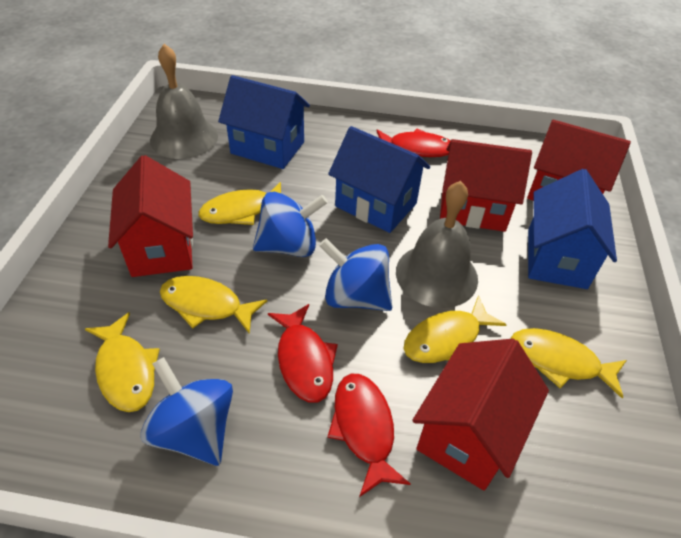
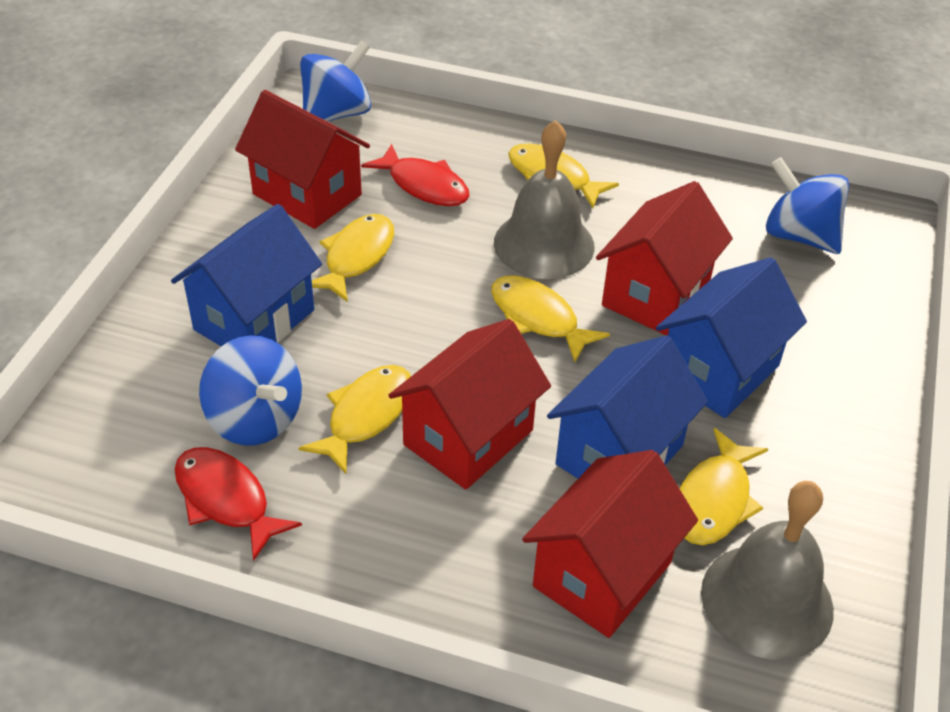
red fish: 3 -> 2

